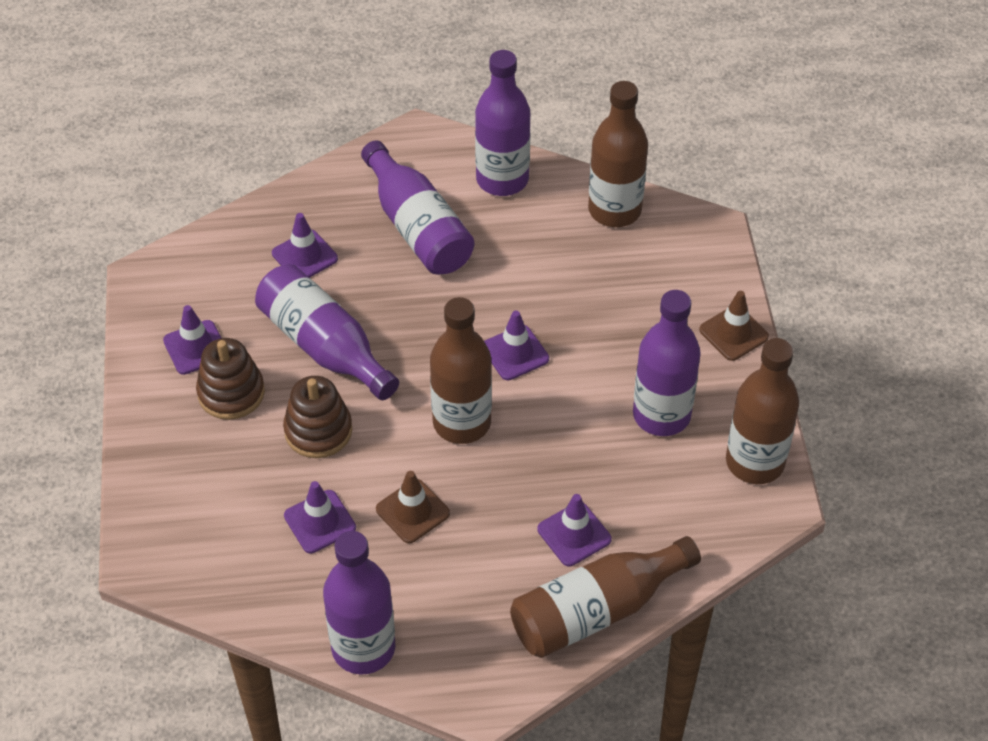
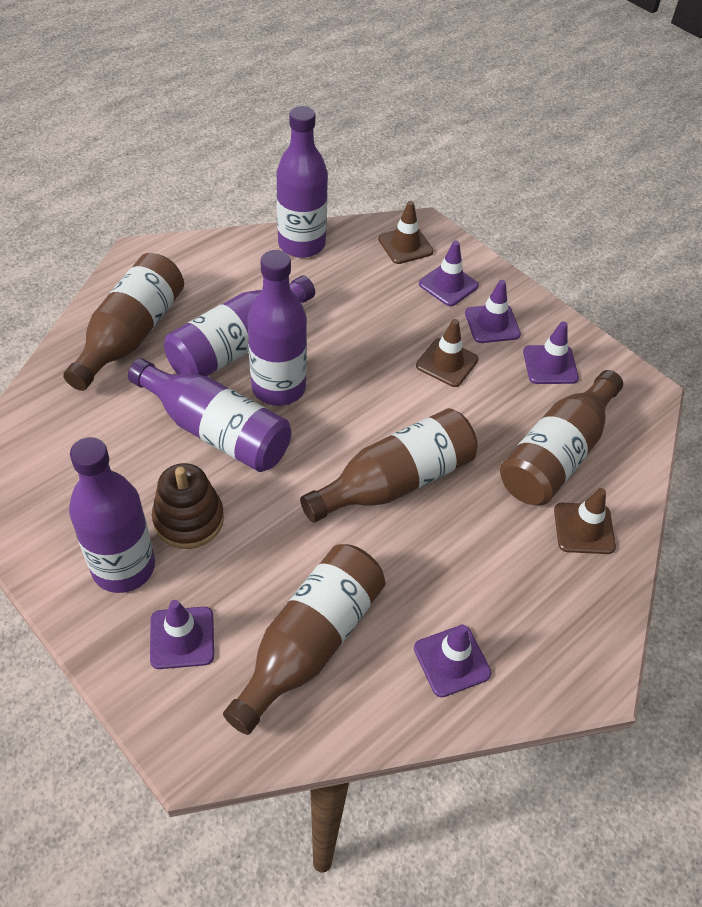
brown stacking toy: 2 -> 1
brown traffic cone: 2 -> 3

